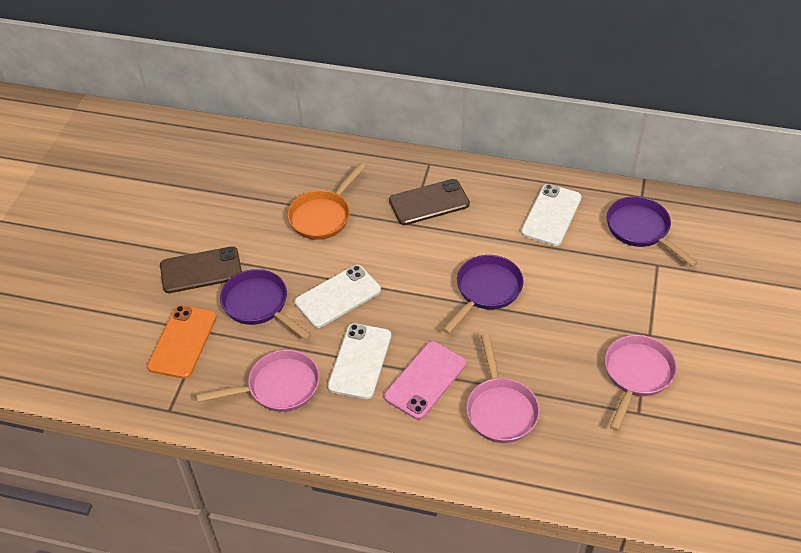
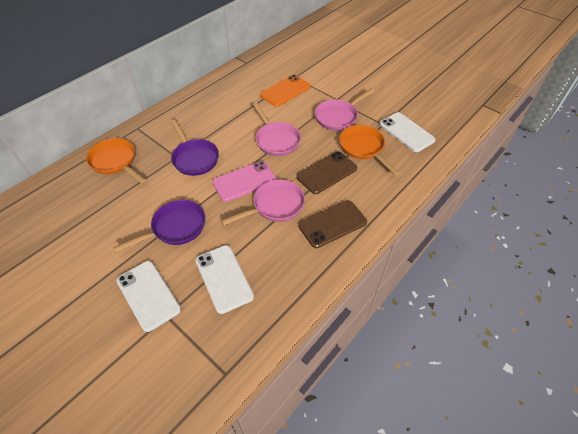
orange pan: 1 -> 2
purple pan: 3 -> 2

